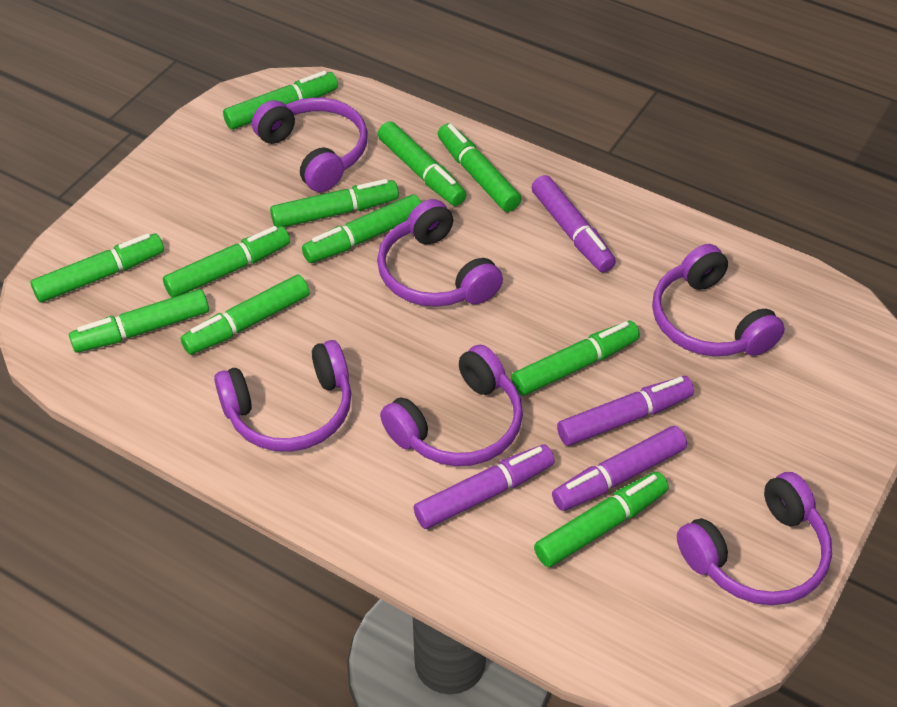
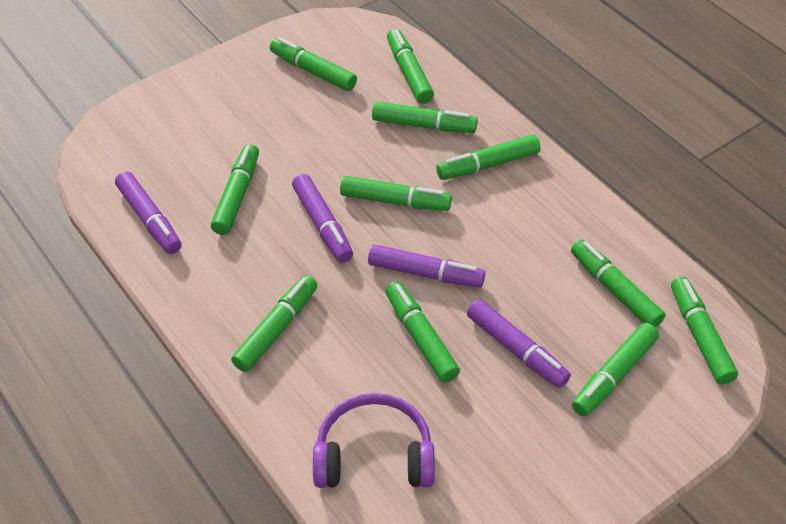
purple headphones: 6 -> 1

